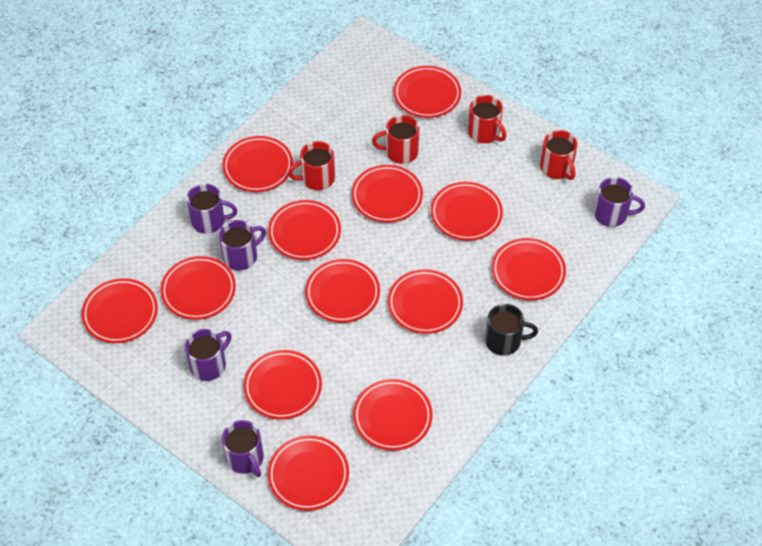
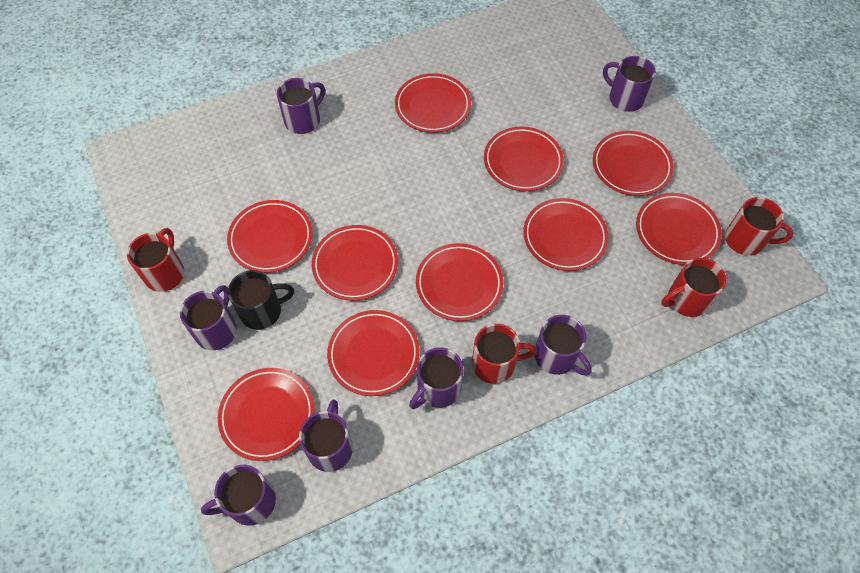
purple mug: 5 -> 7
red plate: 13 -> 10

